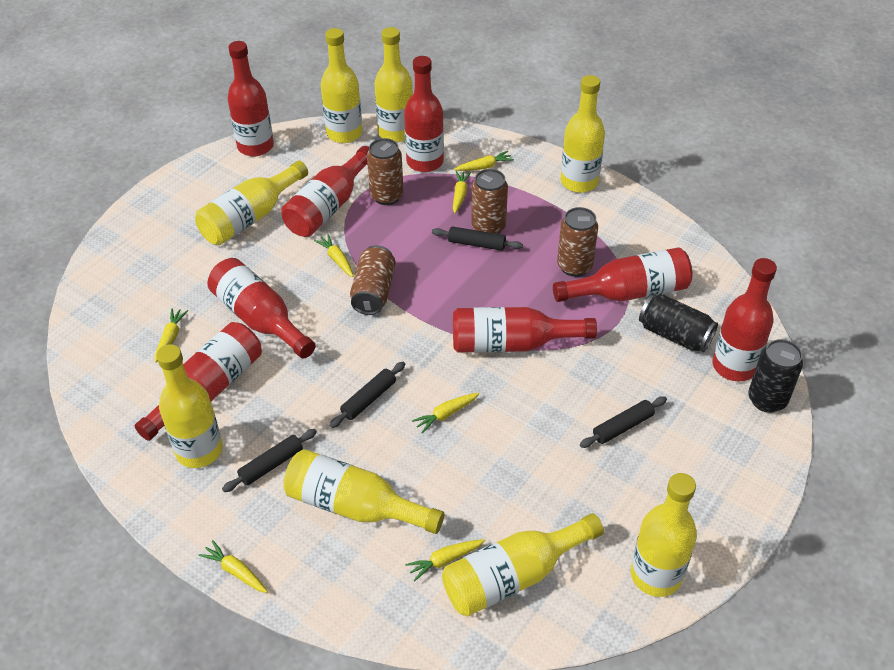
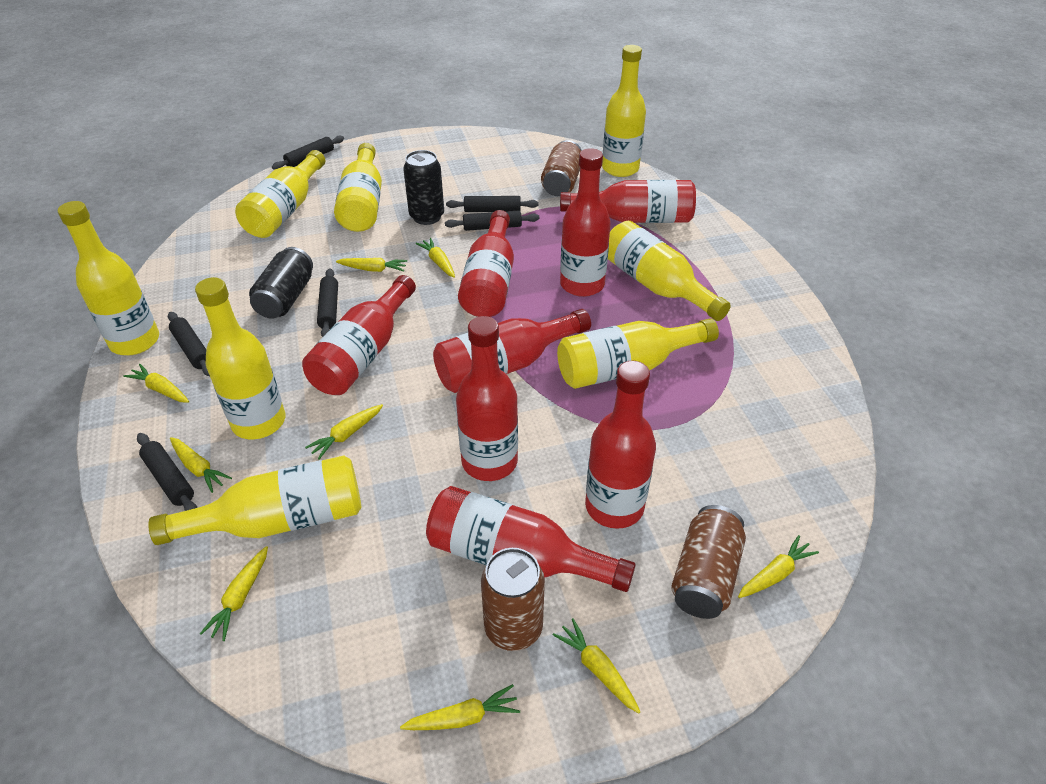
black rolling pin: 4 -> 6
brown can: 4 -> 3
yellow carrot: 7 -> 9

